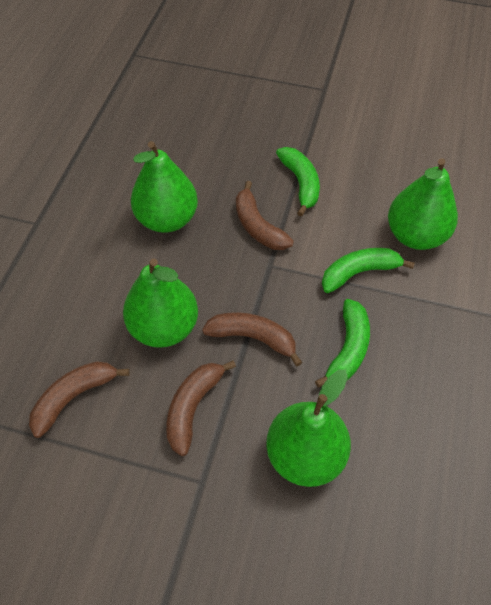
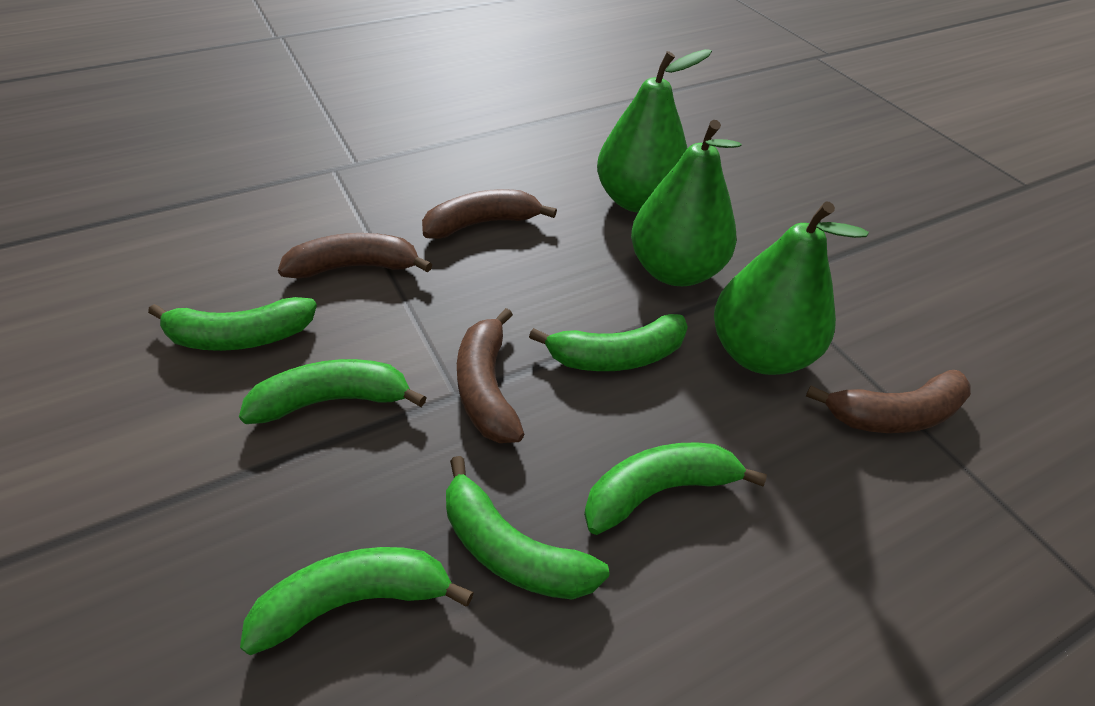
green banana: 3 -> 6
green pear: 4 -> 3

